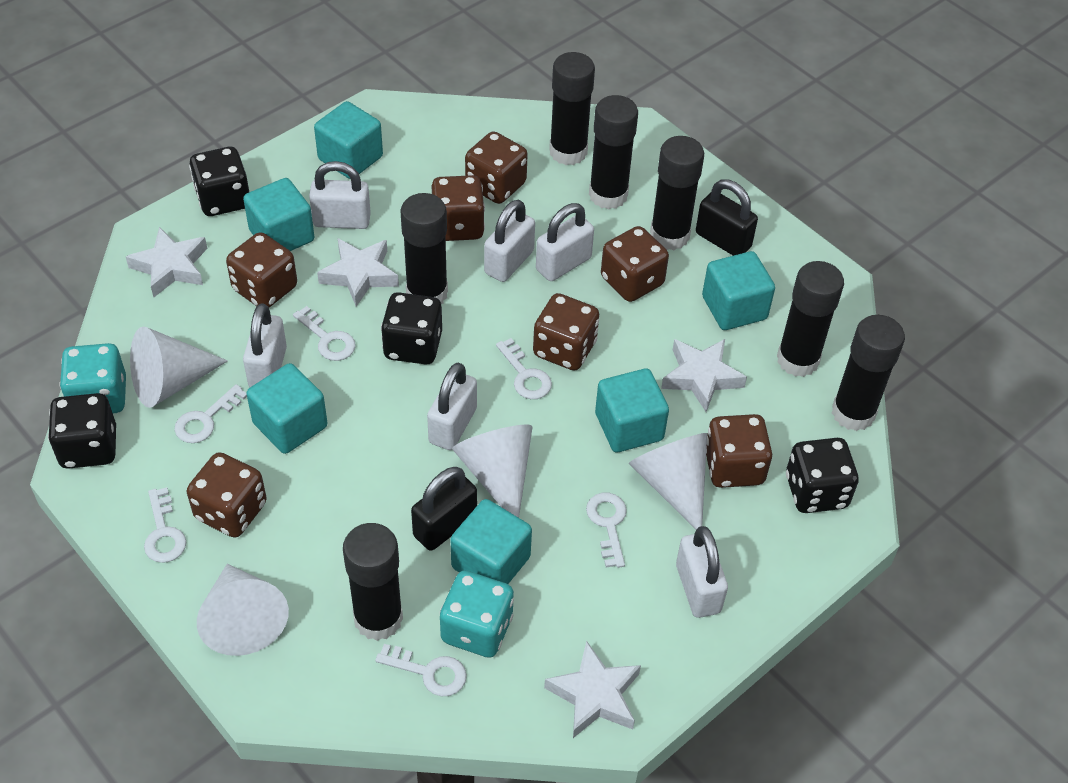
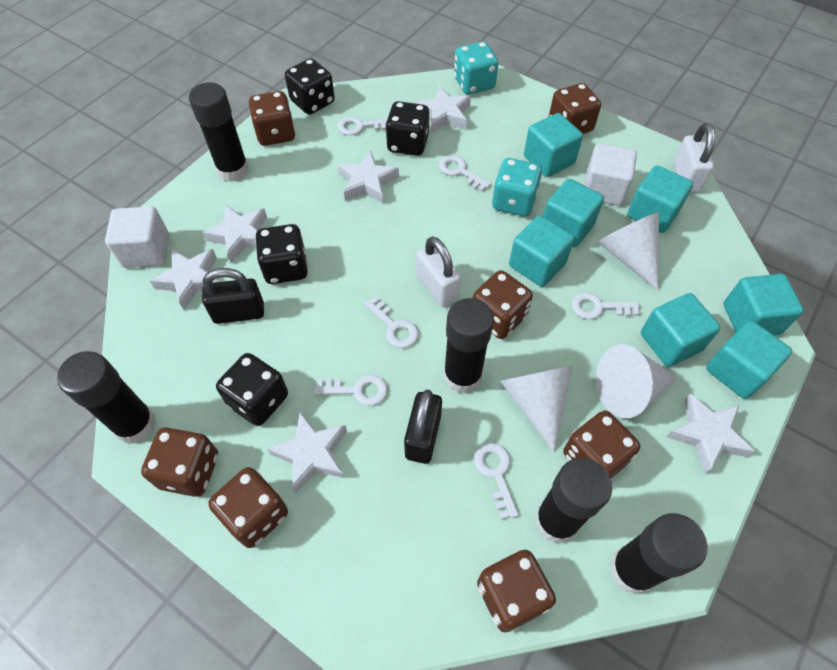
black glue stick: 7 -> 5
turquoise cube: 6 -> 7
white cone: 4 -> 3
white cube: 0 -> 2
white padlock: 6 -> 2
white star: 4 -> 6

